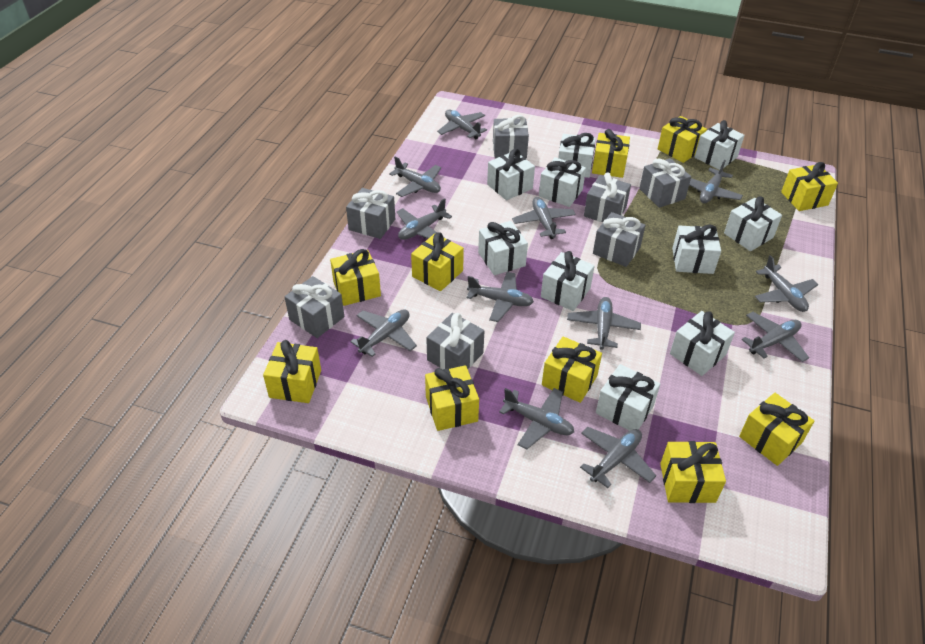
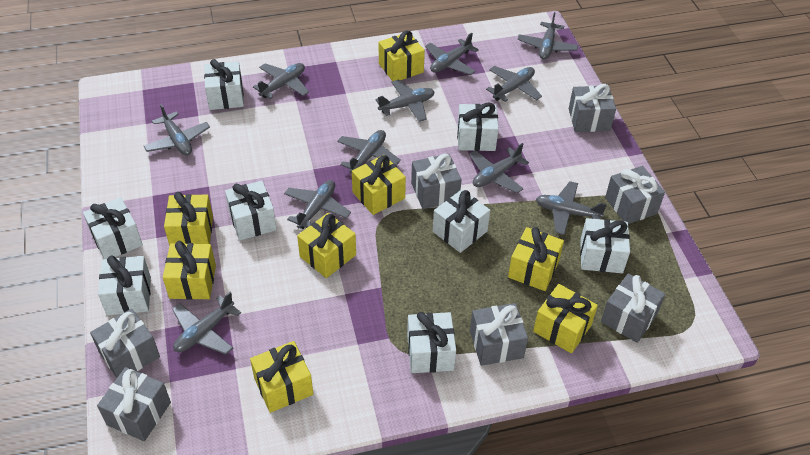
grey plane: 12 -> 11
white gift: 10 -> 8
yellow gift: 10 -> 8

